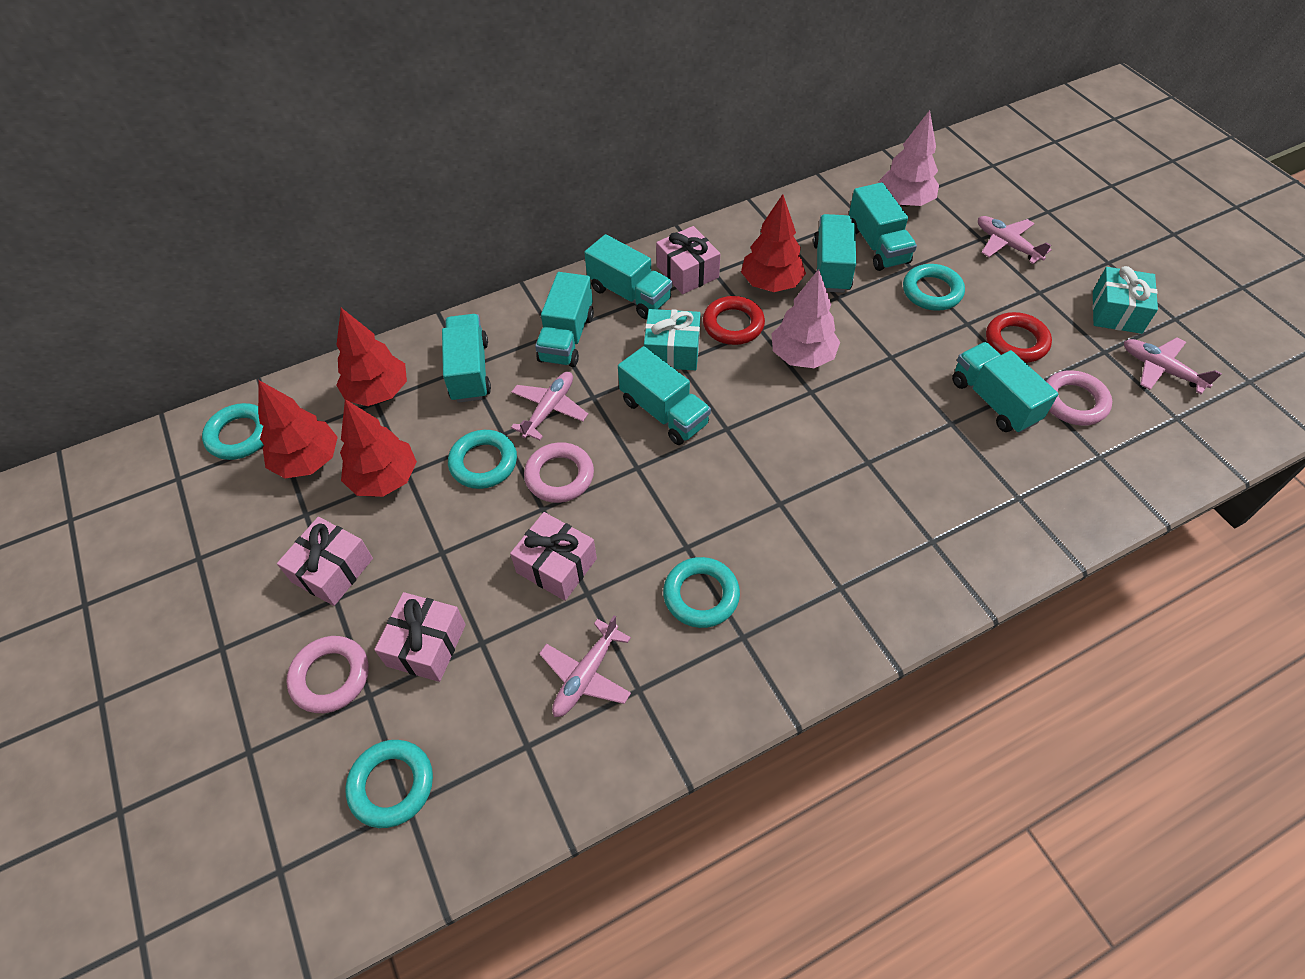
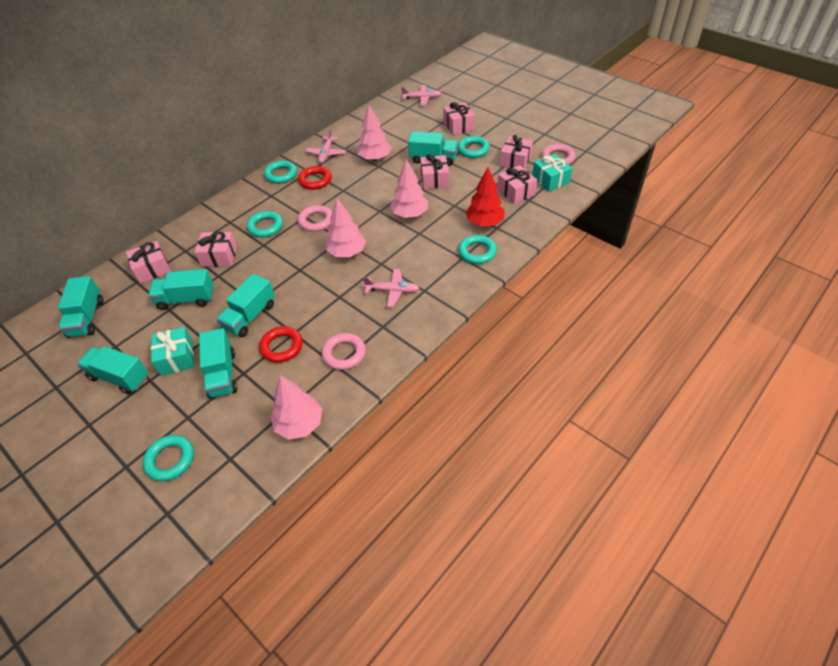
pink gift: 4 -> 6
pink plane: 4 -> 3
pink tree: 2 -> 4
red tree: 4 -> 1
turquoise truck: 7 -> 6

